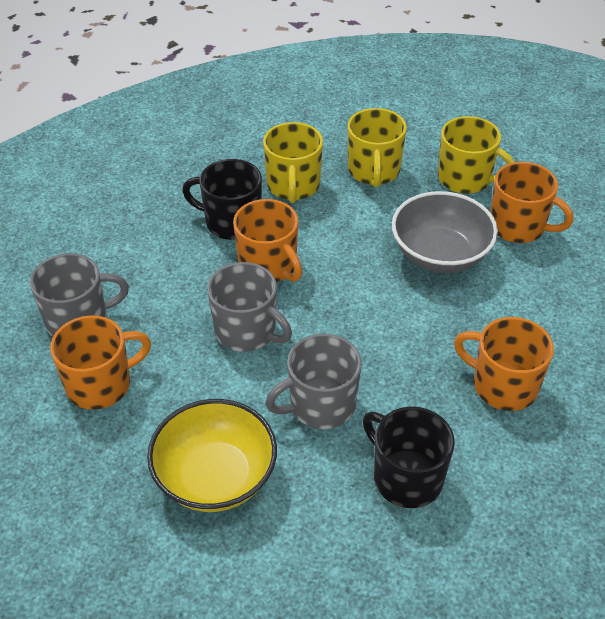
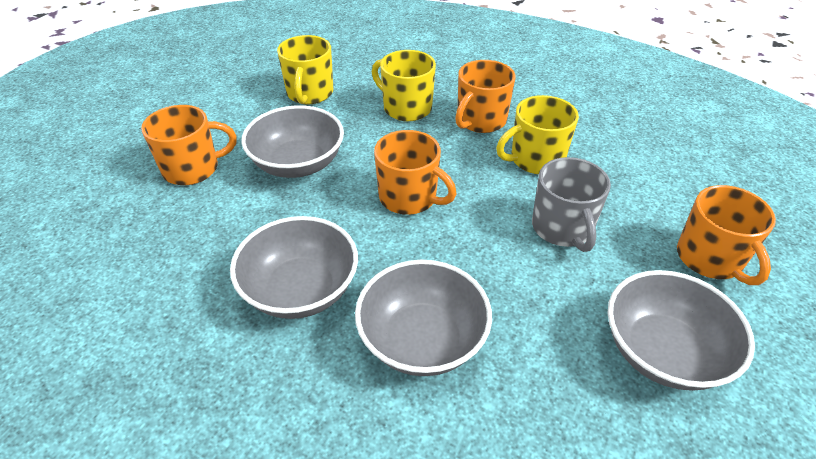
black mug: 2 -> 0
grey bowl: 1 -> 4
grey mug: 3 -> 1
yellow bowl: 1 -> 0

